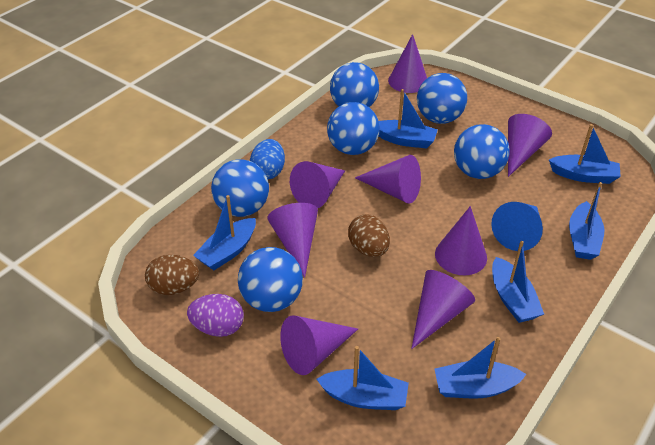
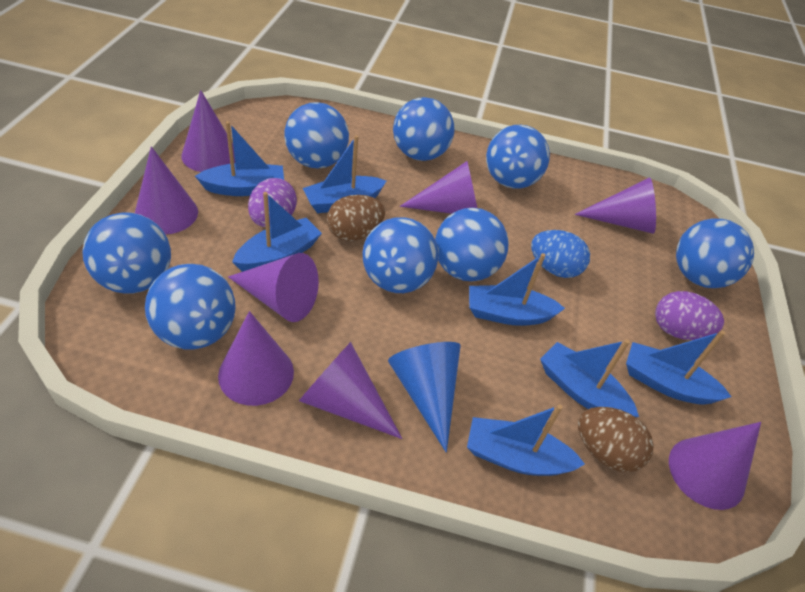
blue ball: 6 -> 8
purple egg: 1 -> 2

